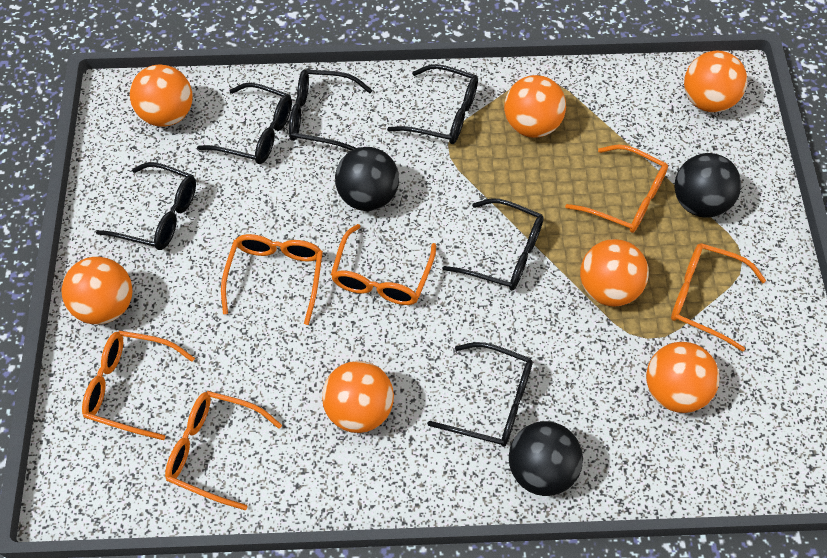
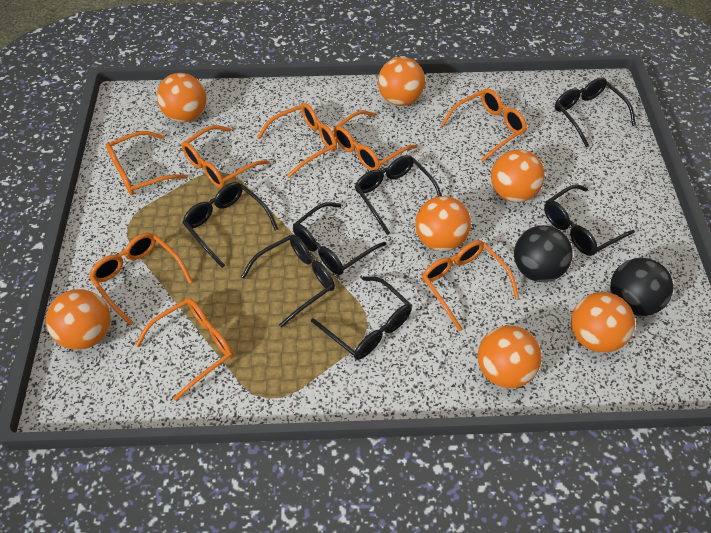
black ball: 3 -> 2
black glasses: 6 -> 7
orange glasses: 6 -> 8

